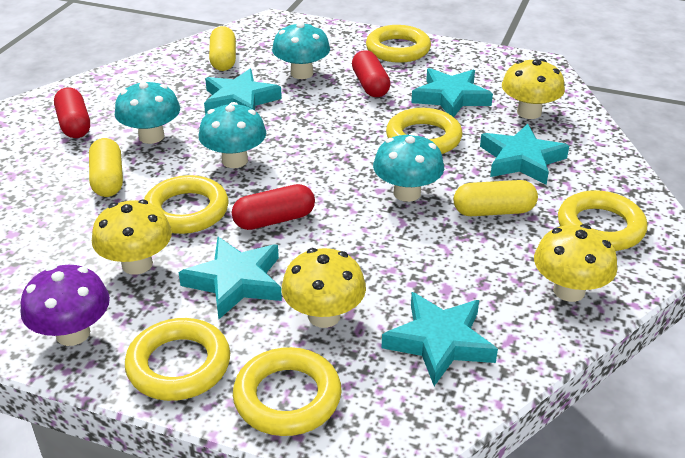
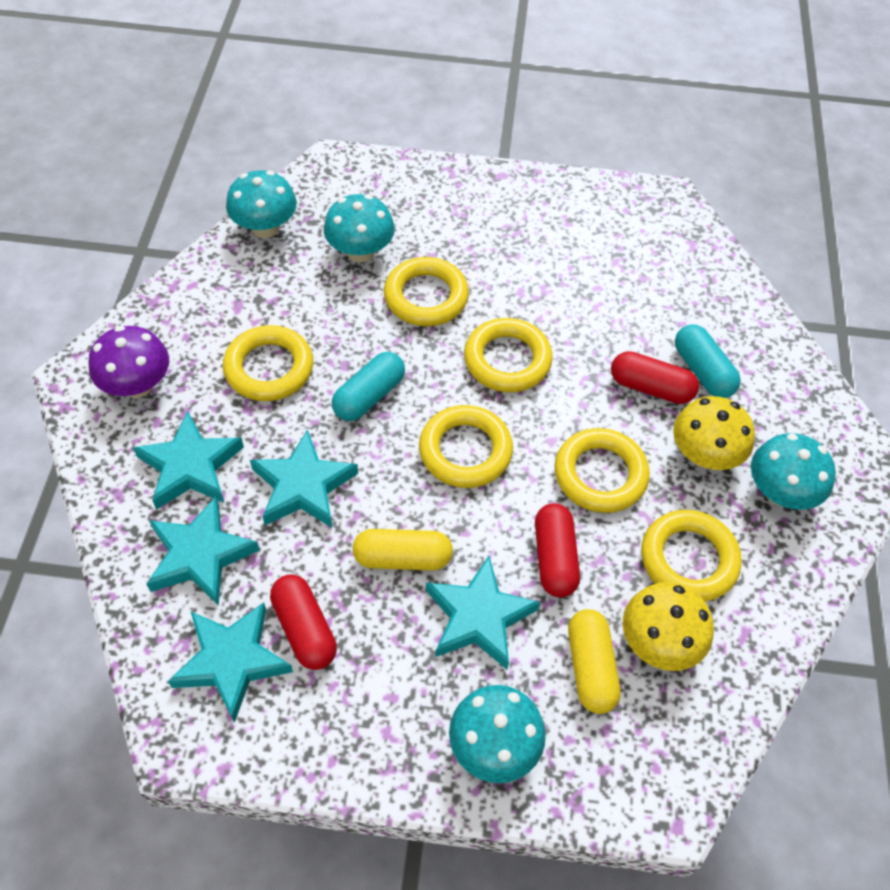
turquoise capsule: 0 -> 2
yellow capsule: 3 -> 2
yellow mushroom: 4 -> 2

